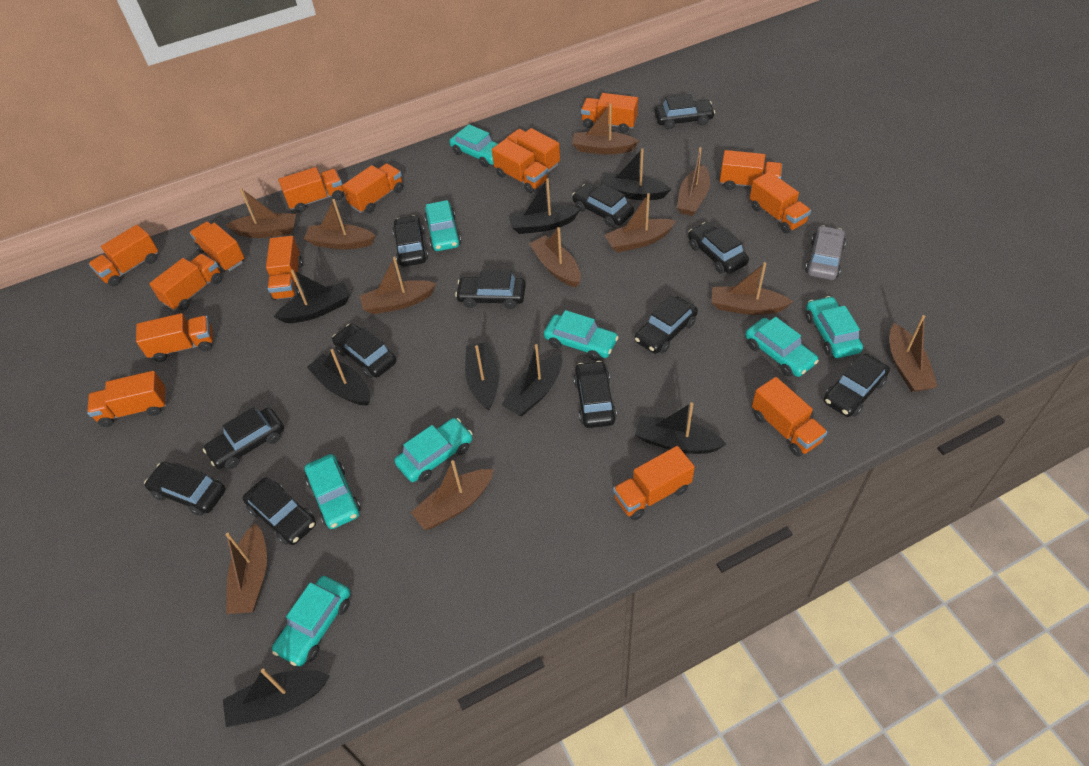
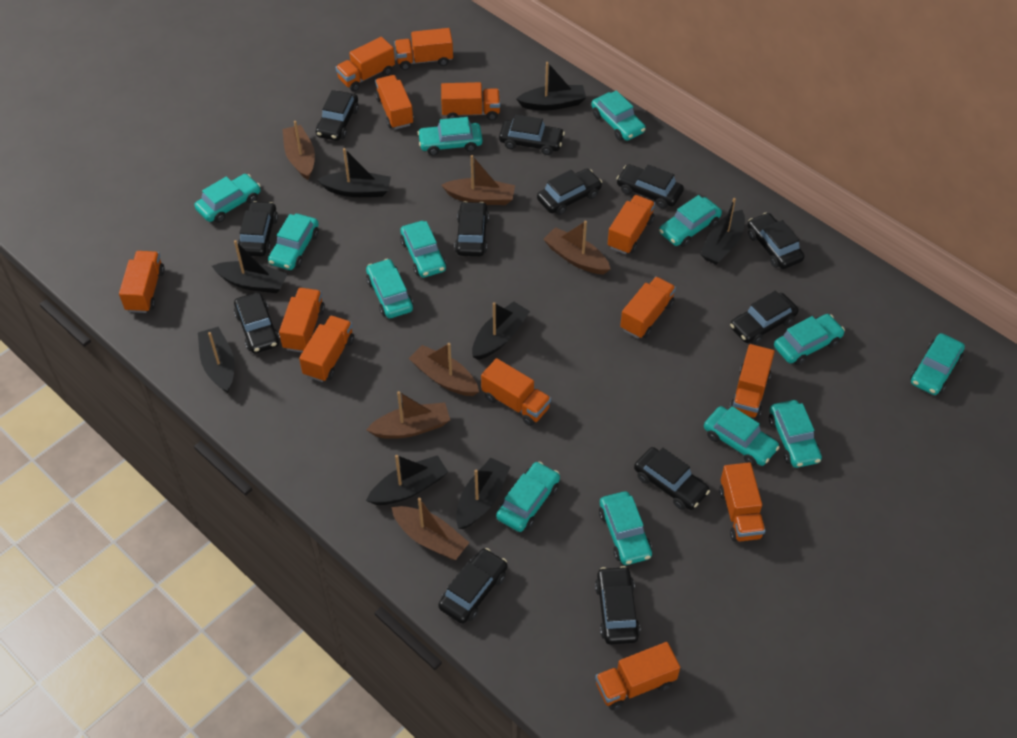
brown boat: 11 -> 6
grey car: 1 -> 0
orange truck: 15 -> 13
turquoise car: 8 -> 13

